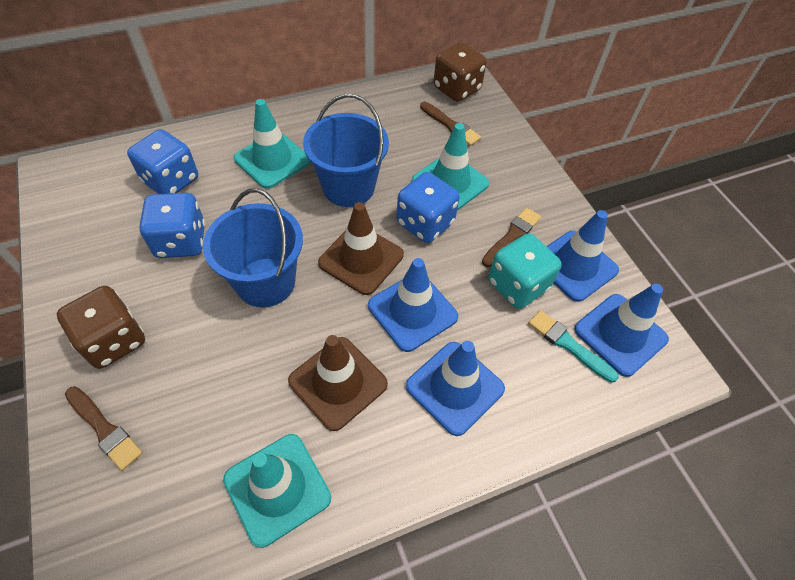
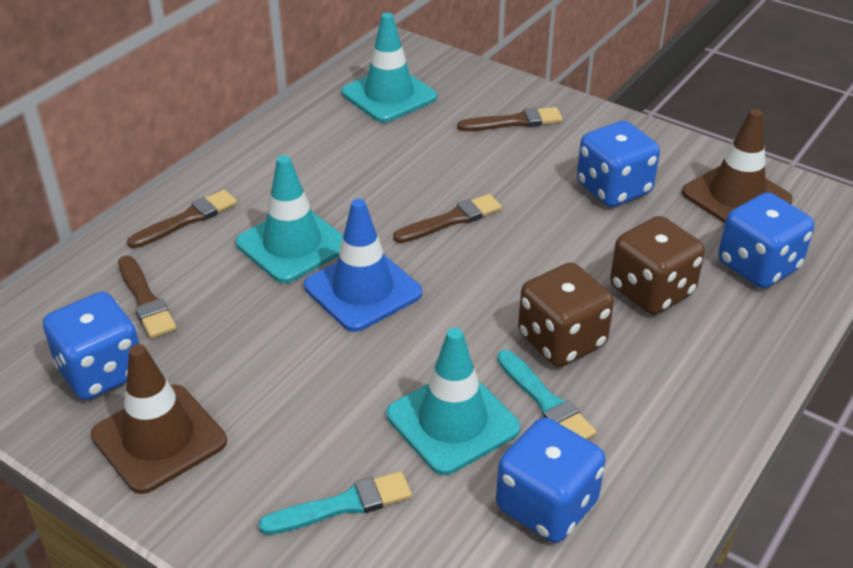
blue bucket: 2 -> 0
blue dice: 3 -> 4
blue traffic cone: 4 -> 1
brown brush: 3 -> 4
turquoise brush: 1 -> 2
turquoise dice: 1 -> 0

